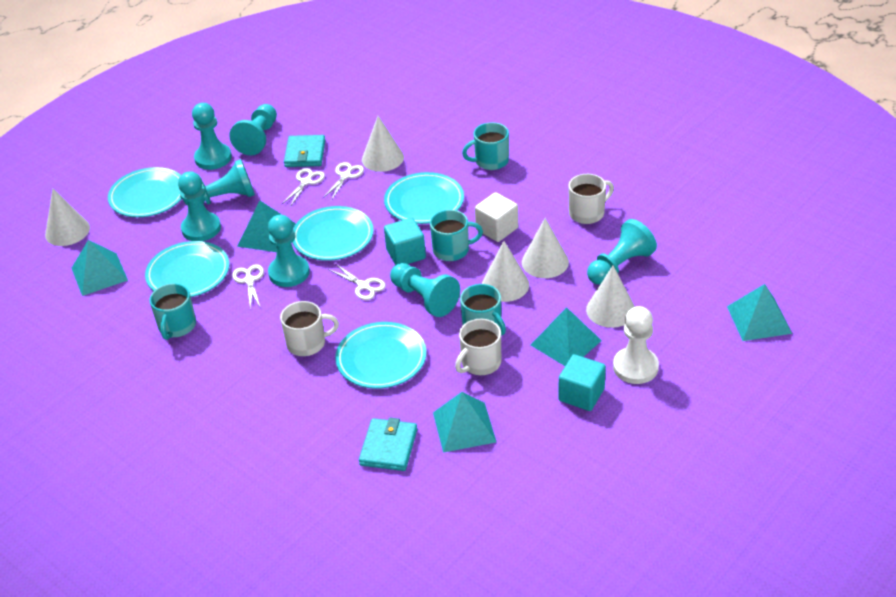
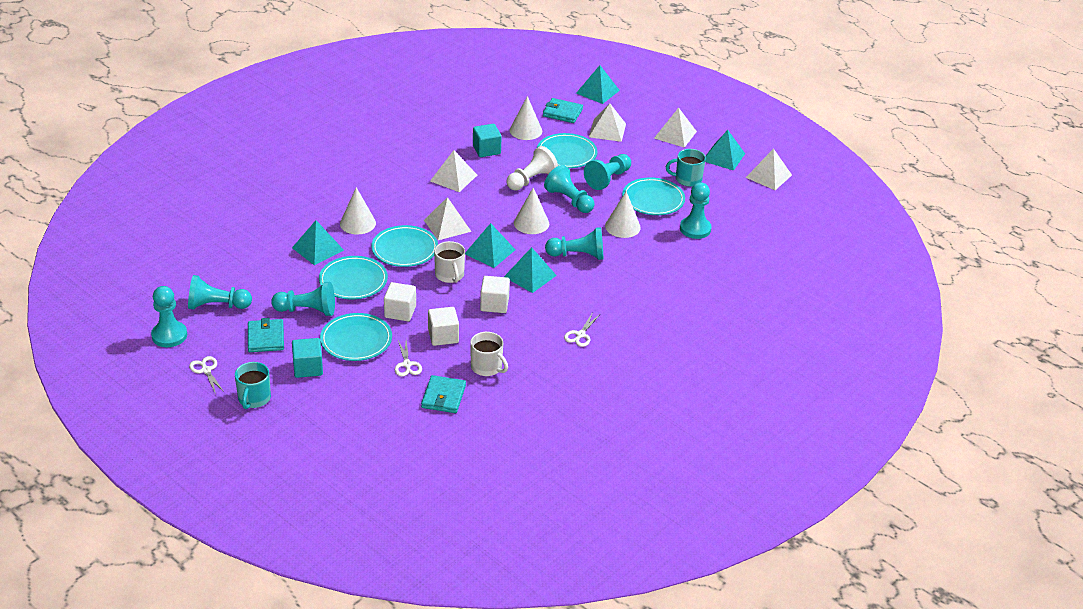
turquoise mug: 4 -> 2
turquoise wallet: 2 -> 3
white cone: 5 -> 4
white cube: 1 -> 3
white mug: 3 -> 2
white pyramid: 0 -> 5
white scissors: 4 -> 3

